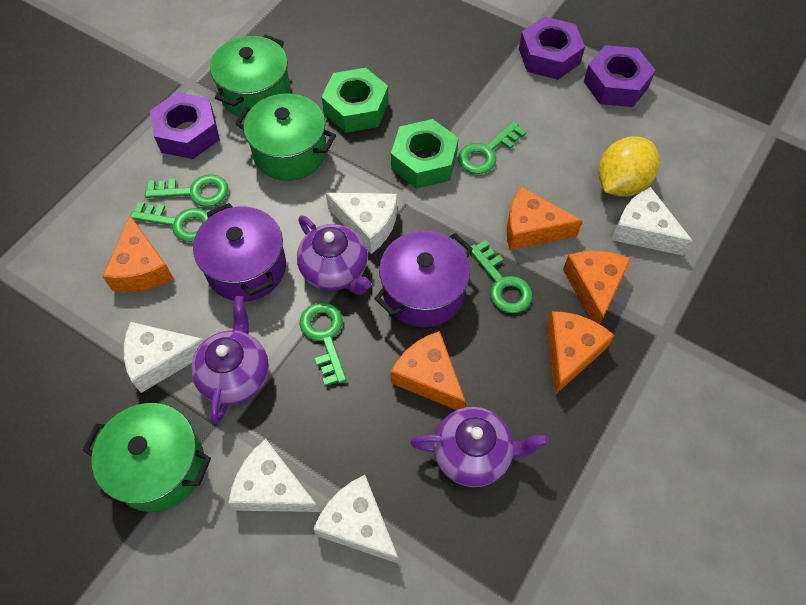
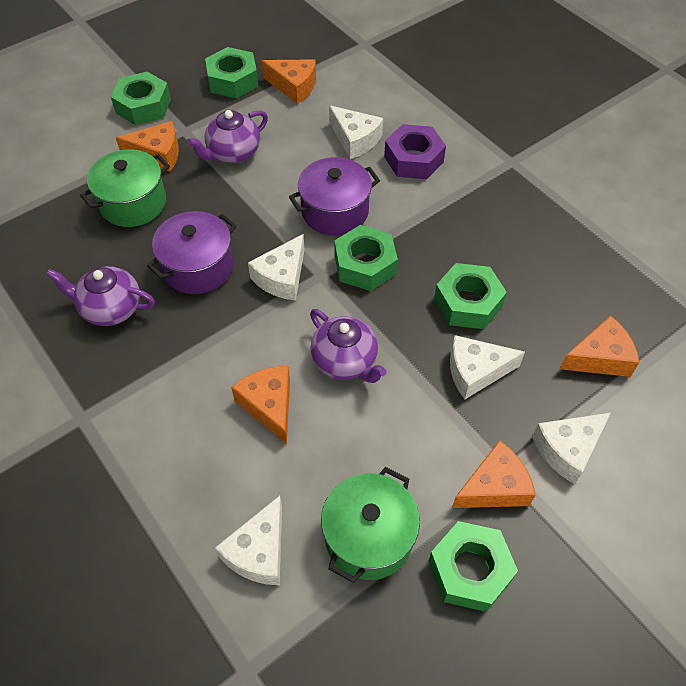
green key: 5 -> 0
green nut: 2 -> 5
green pot: 3 -> 2
purple nut: 3 -> 1
yellow lemon: 1 -> 0

